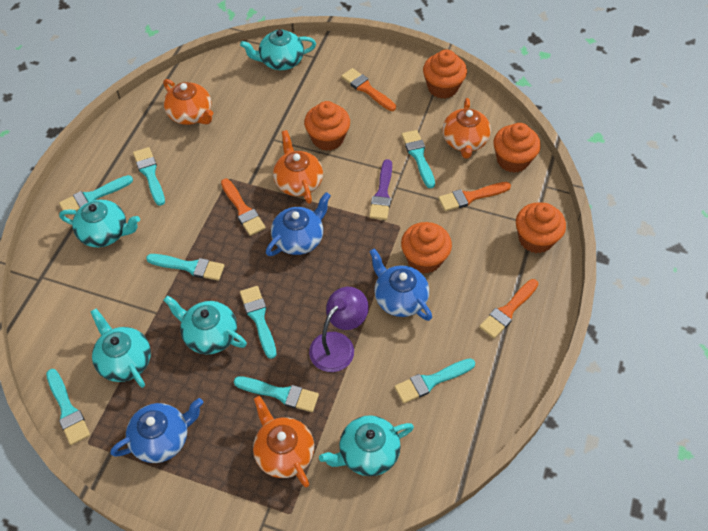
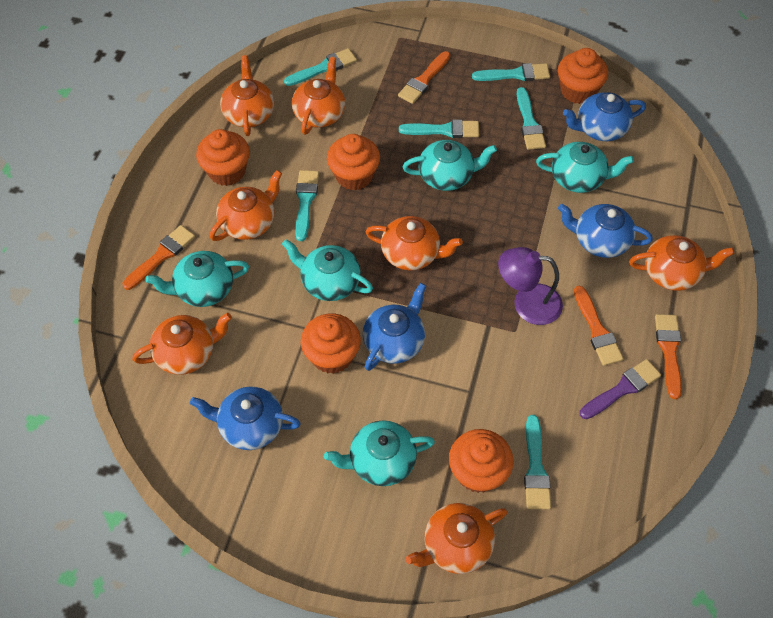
blue teapot: 3 -> 4
orange teapot: 4 -> 7
turquoise brush: 8 -> 6

